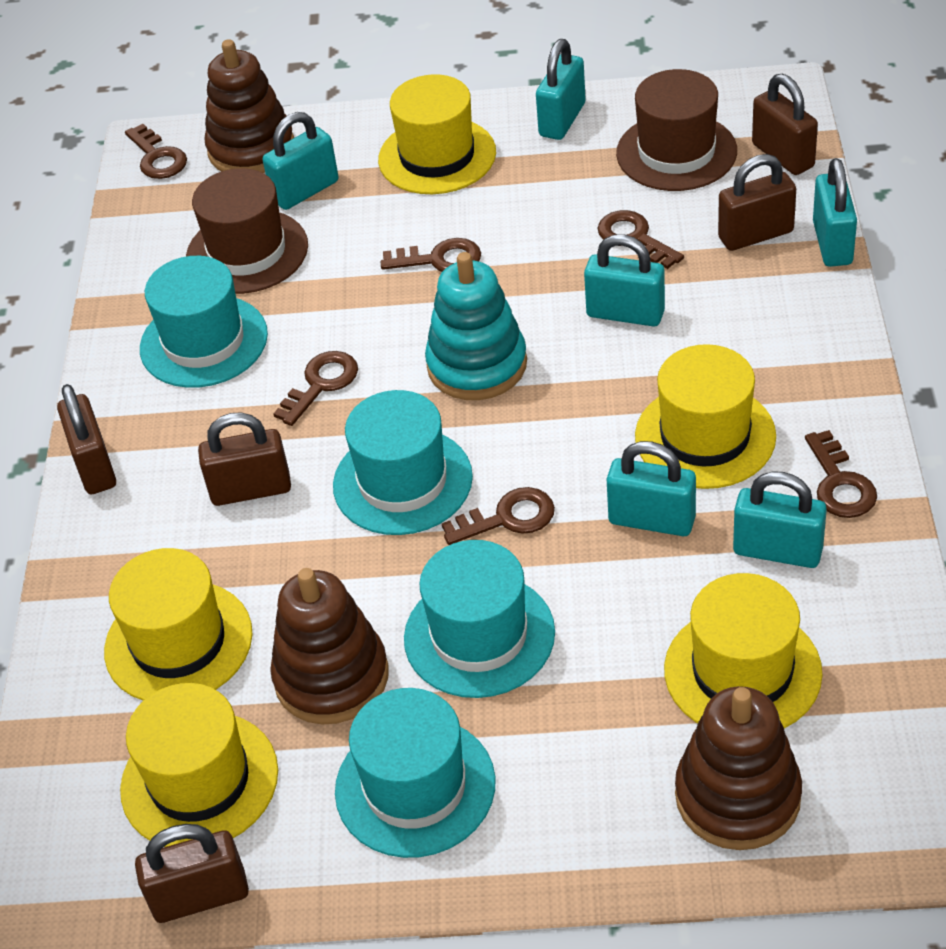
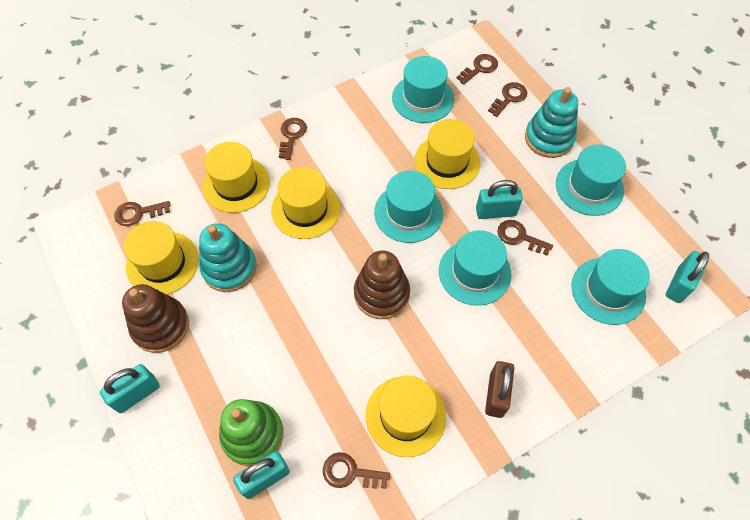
brown hat: 2 -> 0
brown padlock: 5 -> 1
brown stacking toy: 3 -> 2
green stacking toy: 0 -> 1
turquoise hat: 4 -> 5
turquoise padlock: 6 -> 4
turquoise stacking toy: 1 -> 2

